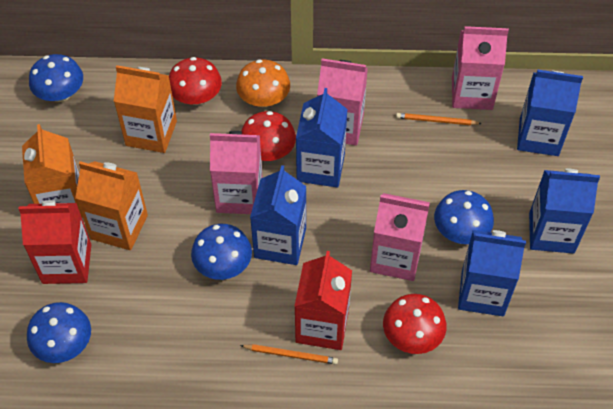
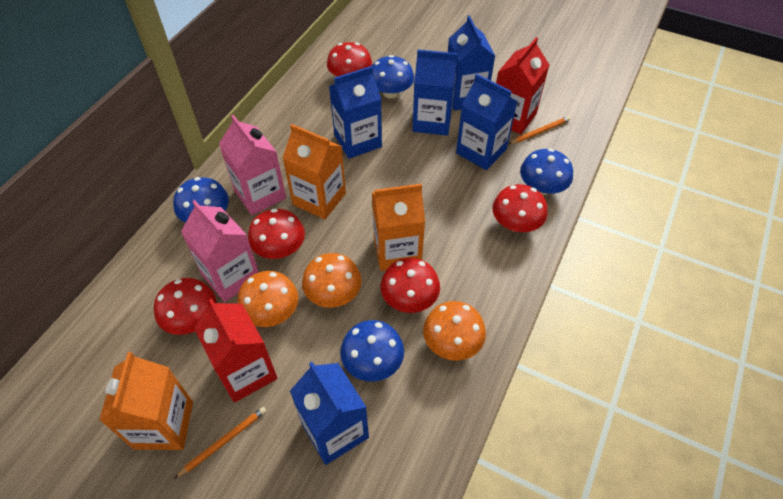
orange mushroom: 1 -> 3
pink carton: 4 -> 2
red mushroom: 3 -> 5

